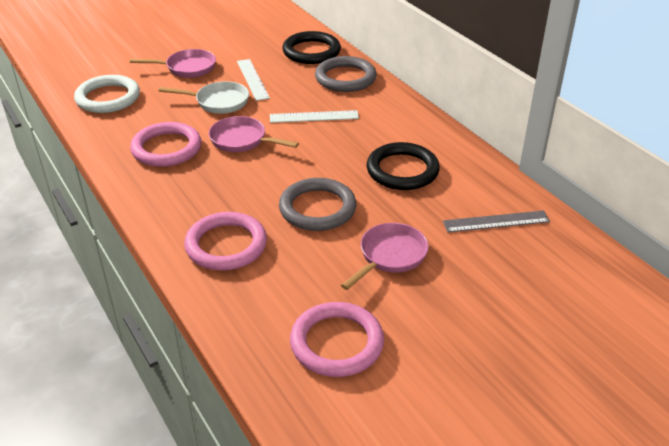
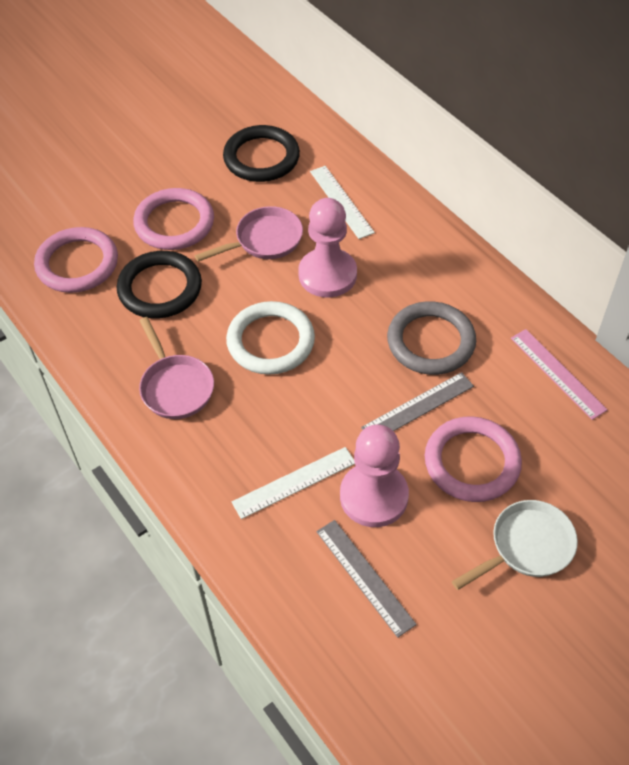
grey ring: 2 -> 1
grey ruler: 1 -> 2
pink pan: 3 -> 2
pink pawn: 0 -> 2
pink ruler: 0 -> 1

